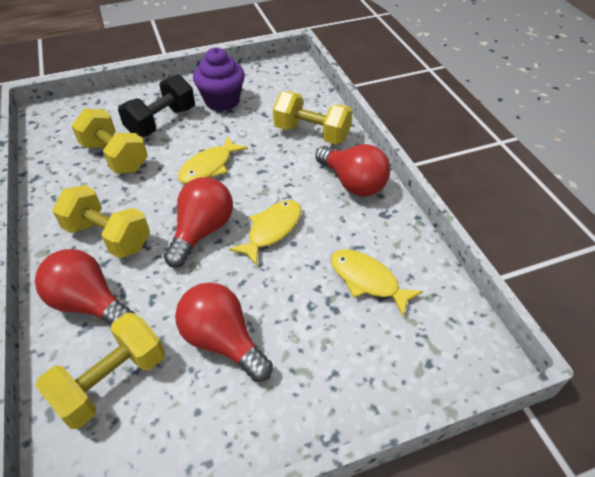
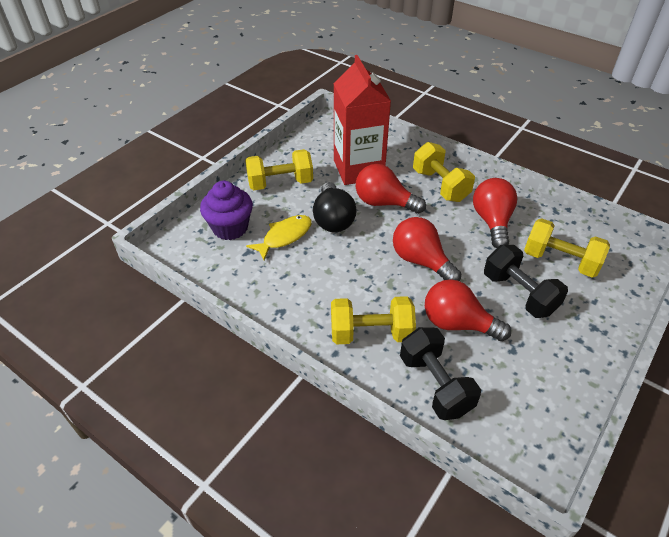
black dumbbell: 1 -> 2
black light bulb: 0 -> 1
red carton: 0 -> 1
yellow fish: 3 -> 1

